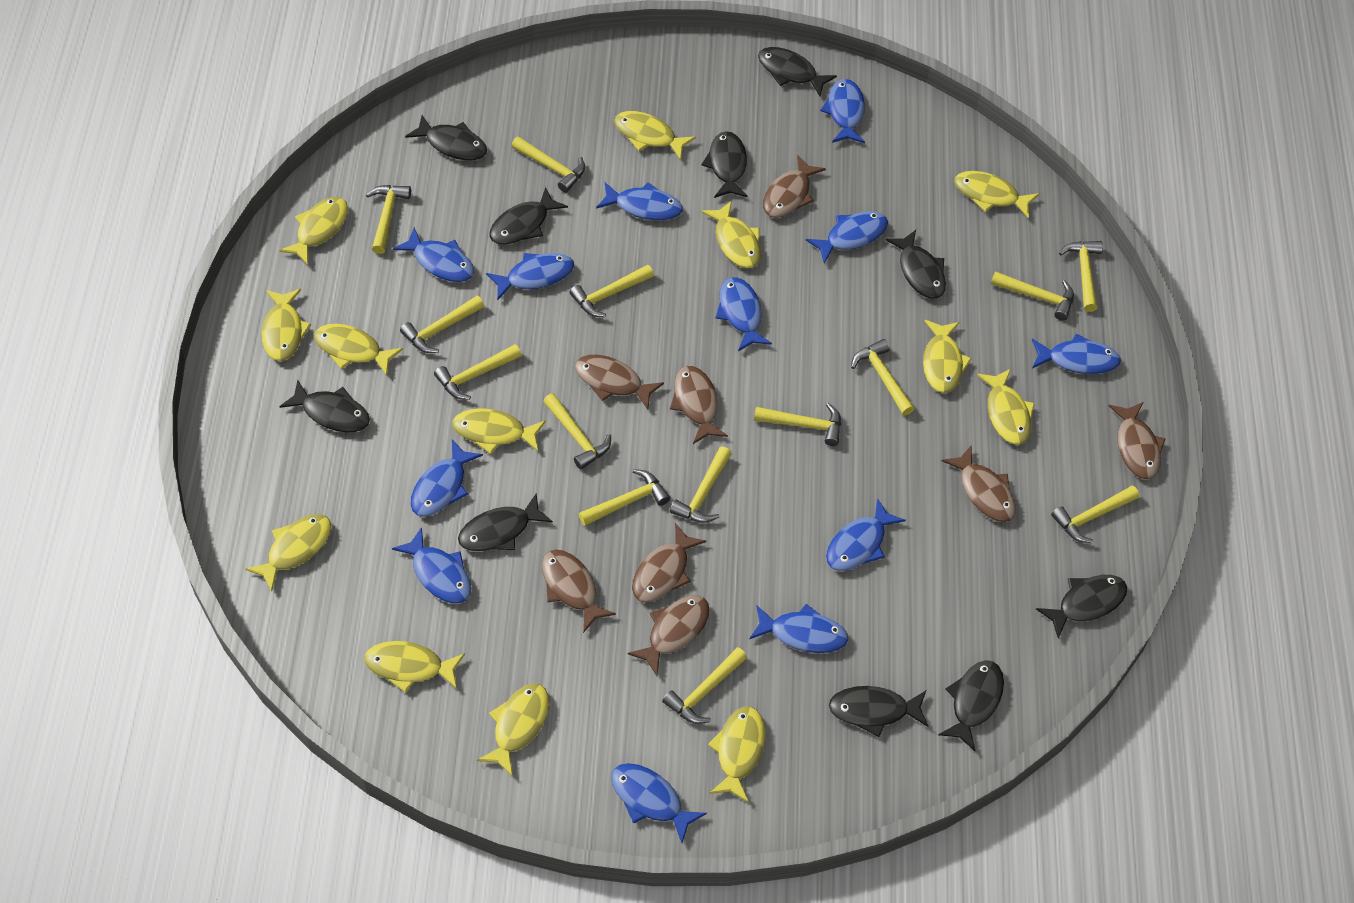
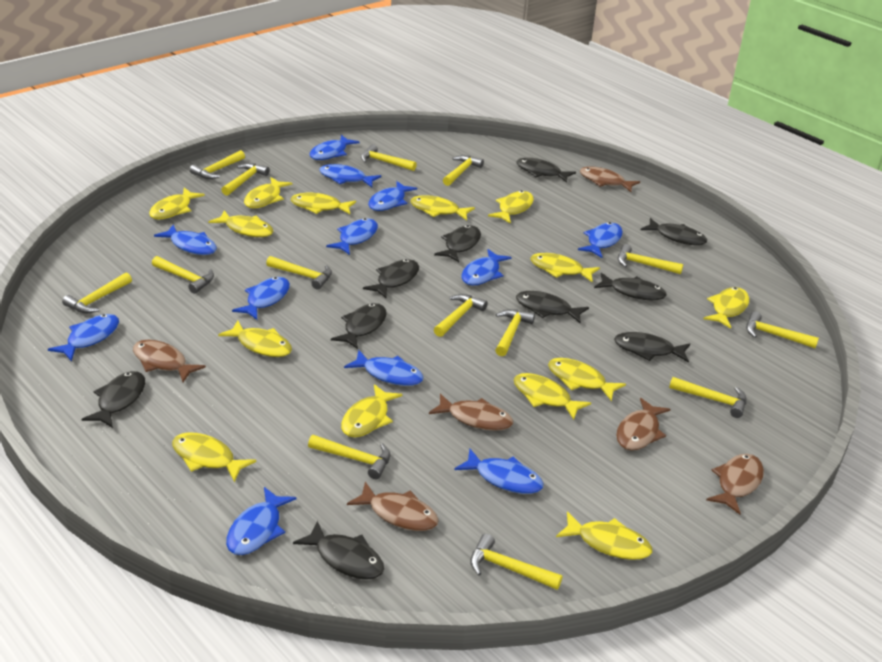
brown fish: 8 -> 6
yellow fish: 13 -> 14

